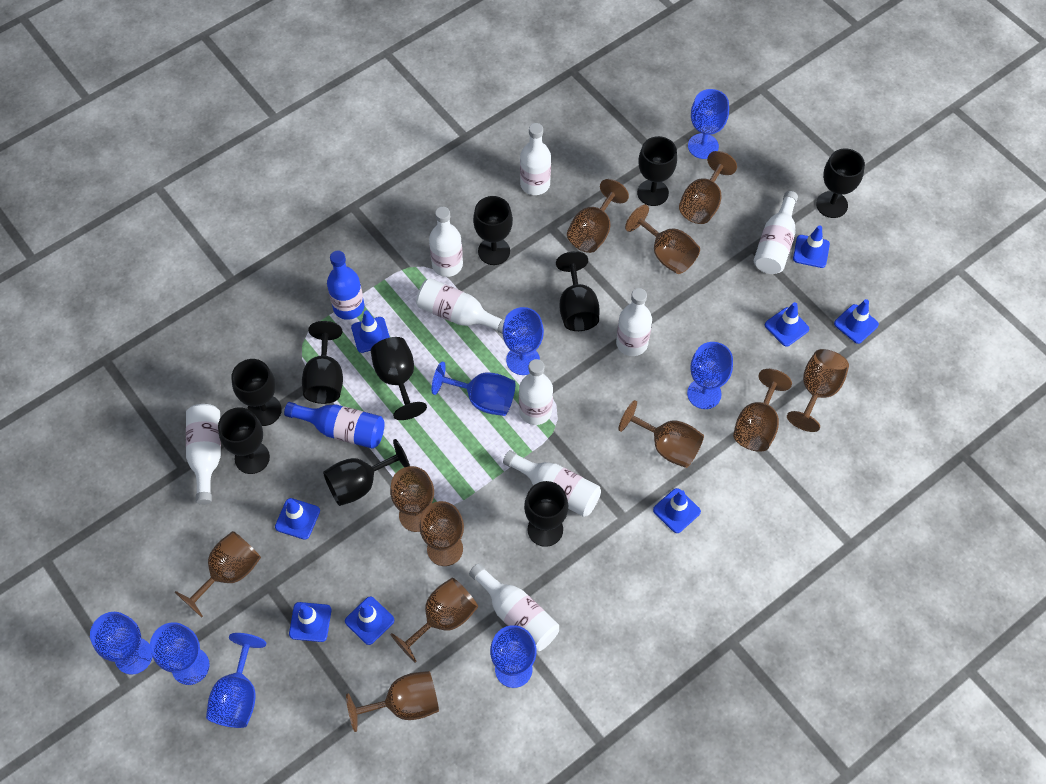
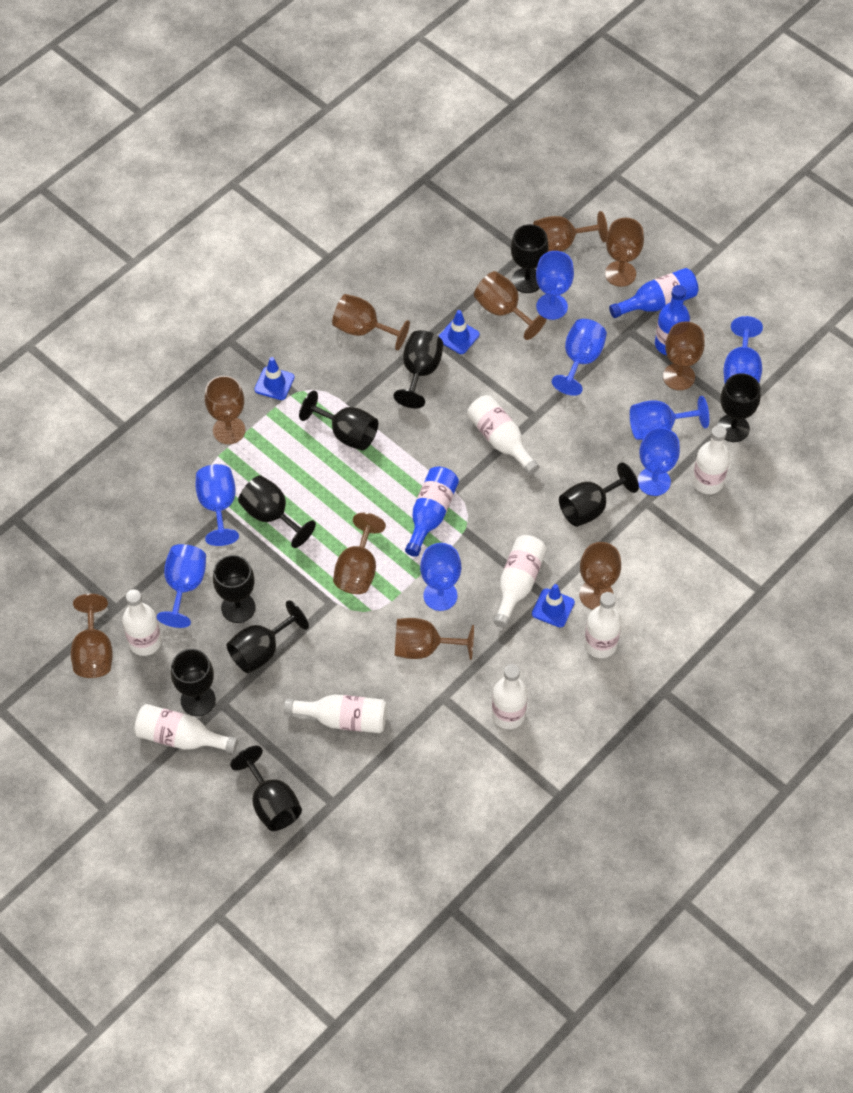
blue bottle: 2 -> 3
blue traffic cone: 8 -> 3
brown goblet: 11 -> 10
white bottle: 9 -> 8

